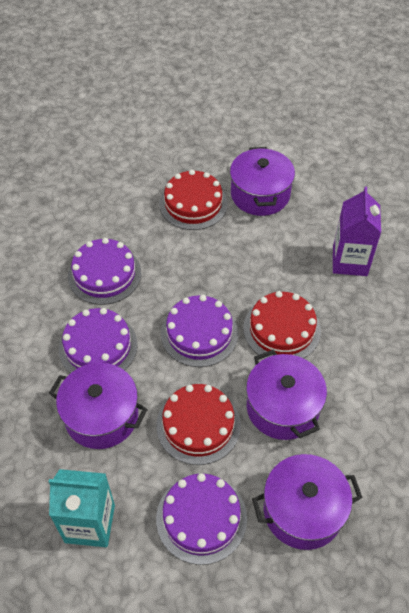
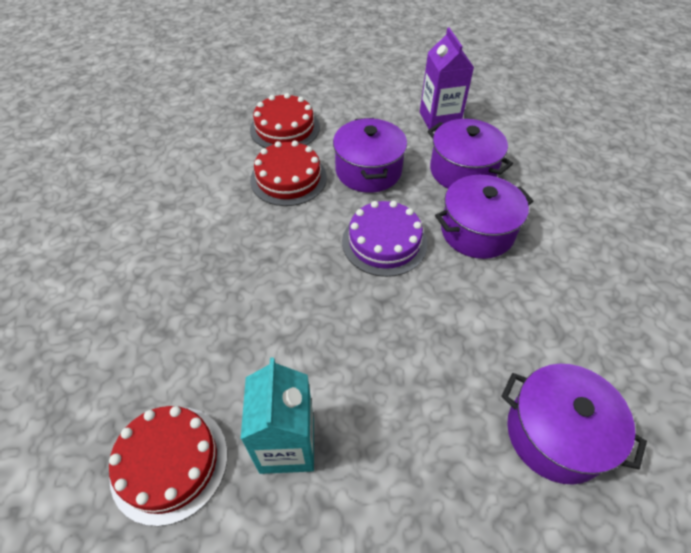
purple cake: 4 -> 1

